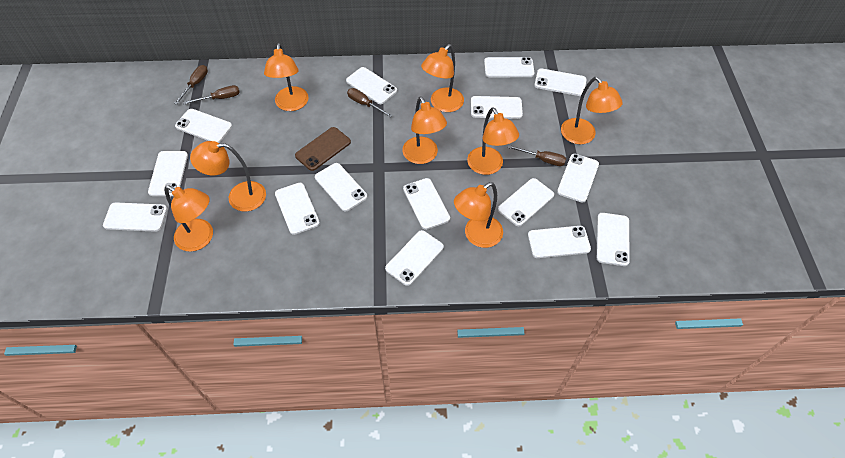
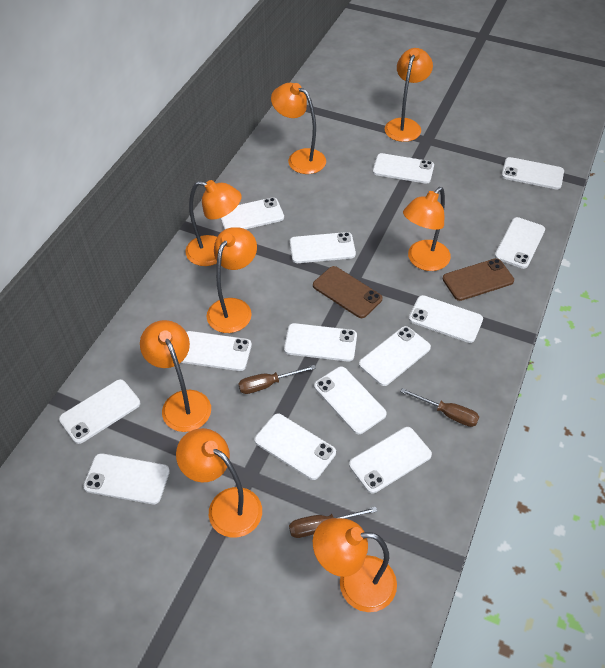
brown phone: 1 -> 2
brown screwdriver: 4 -> 3
white phone: 15 -> 14

